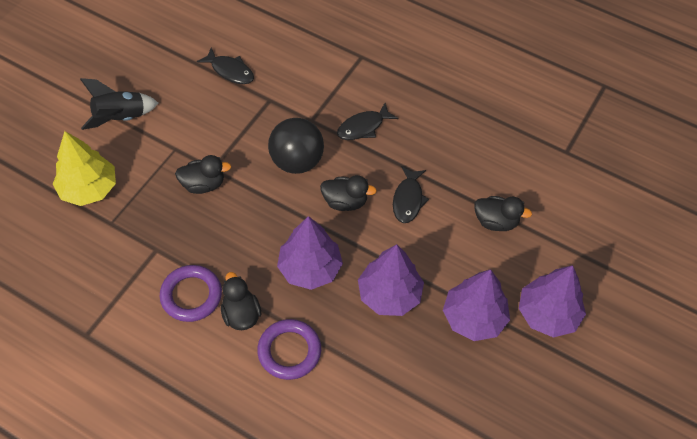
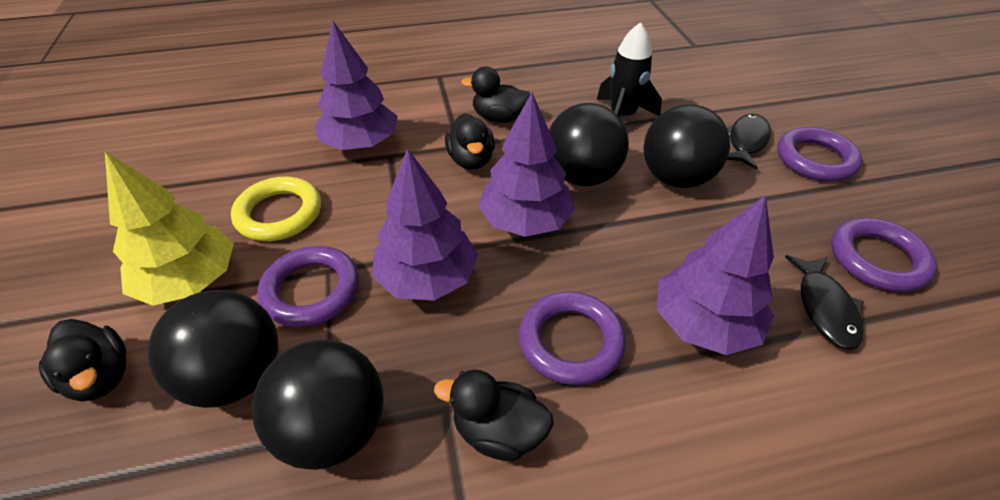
black ball: 1 -> 4
black fish: 3 -> 2
purple ring: 2 -> 4
yellow ring: 0 -> 1

